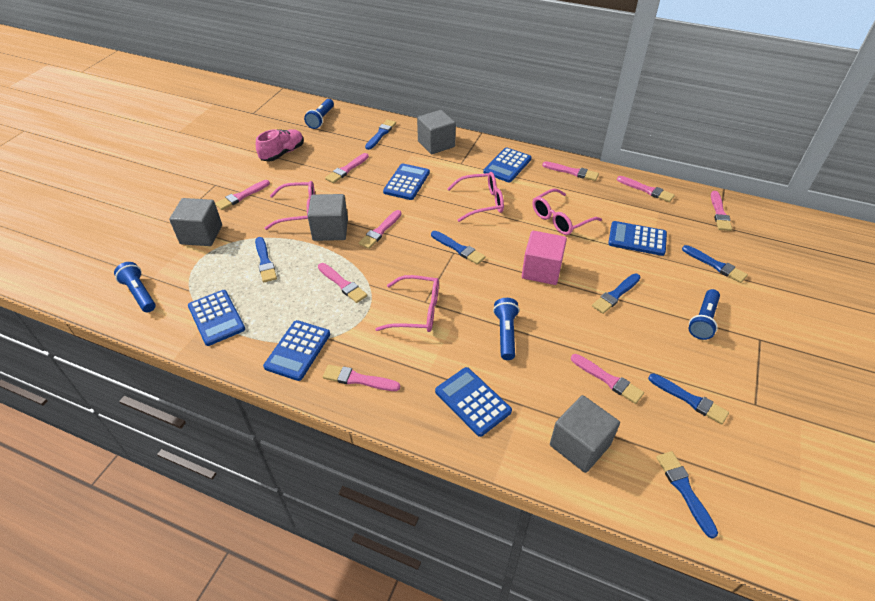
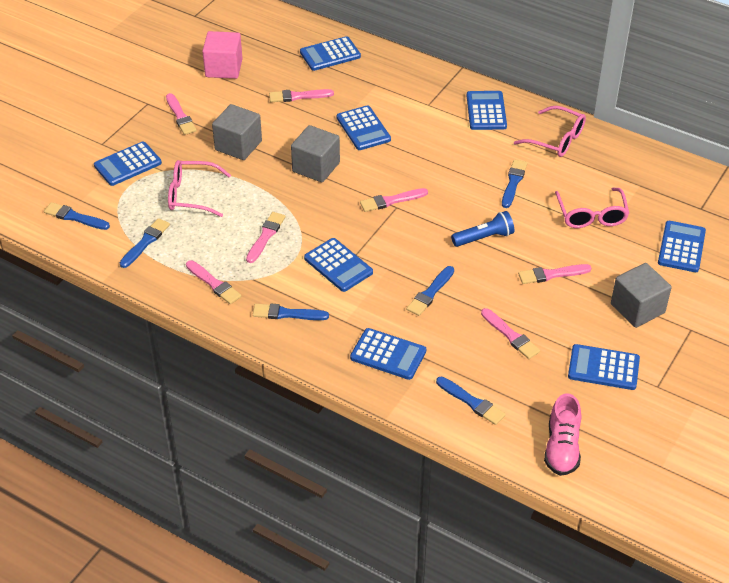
blue brush: 7 -> 6
blue calculator: 6 -> 8
blue flashlight: 4 -> 1
grey cube: 4 -> 3
pink brush: 9 -> 7
pink glasses: 4 -> 3

